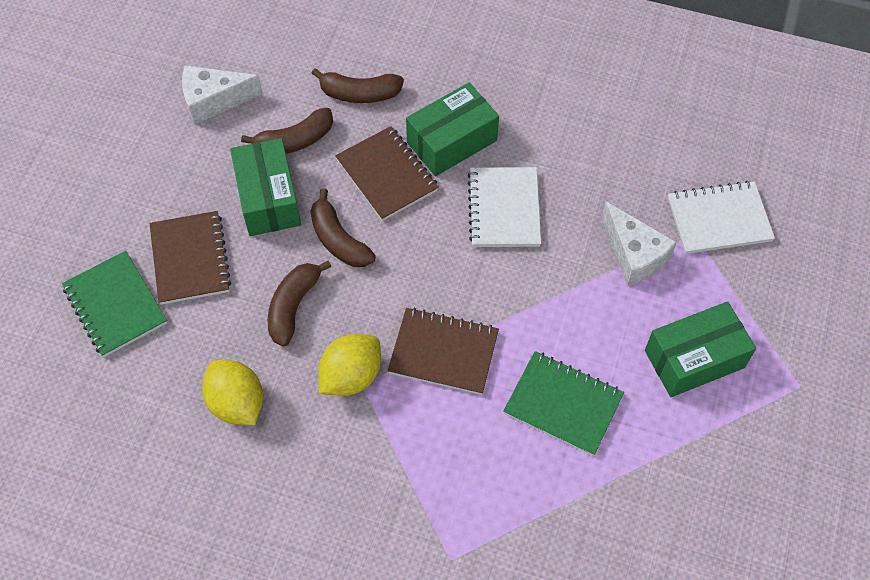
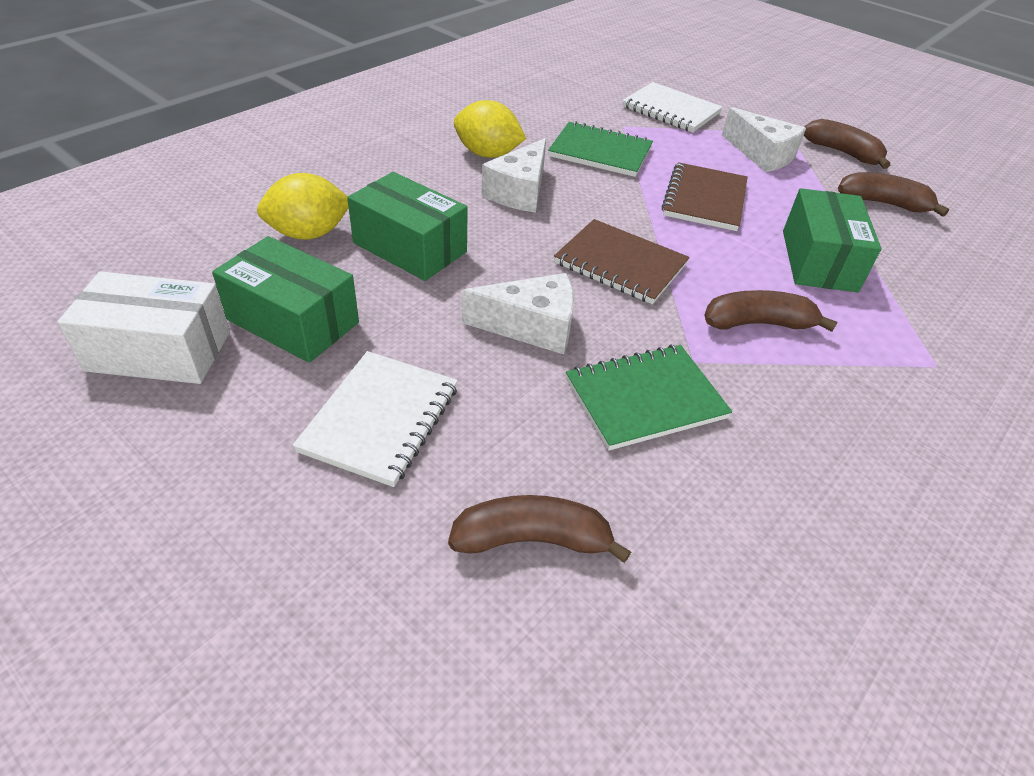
brown notebook: 3 -> 2
white box: 0 -> 1
white cheese: 2 -> 3

